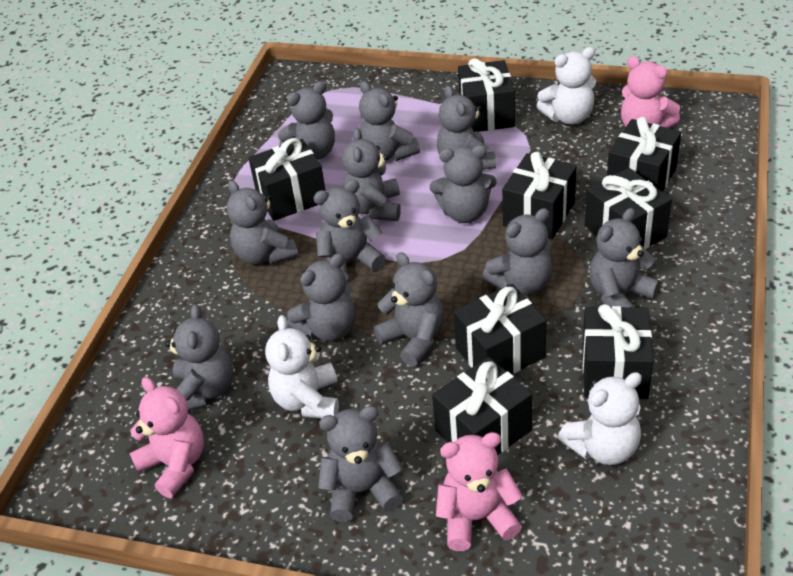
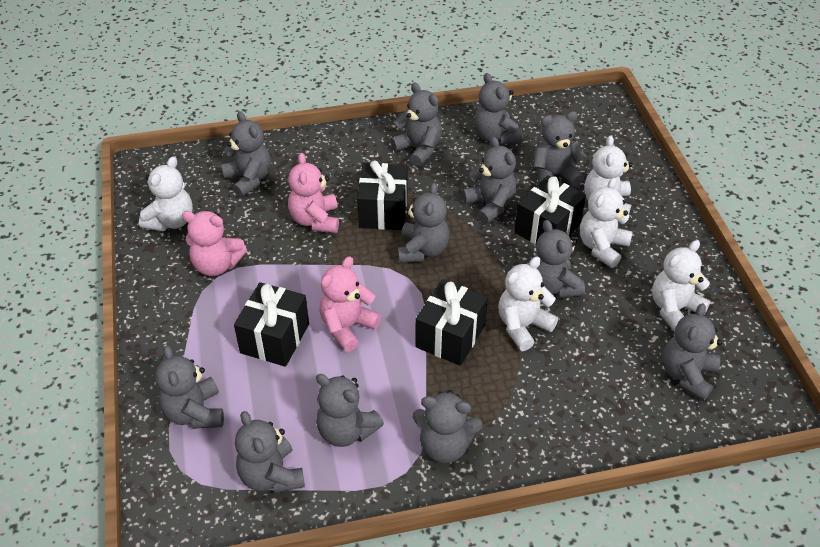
black gift: 8 -> 4
grey teddy bear: 13 -> 12
white teddy bear: 3 -> 5

